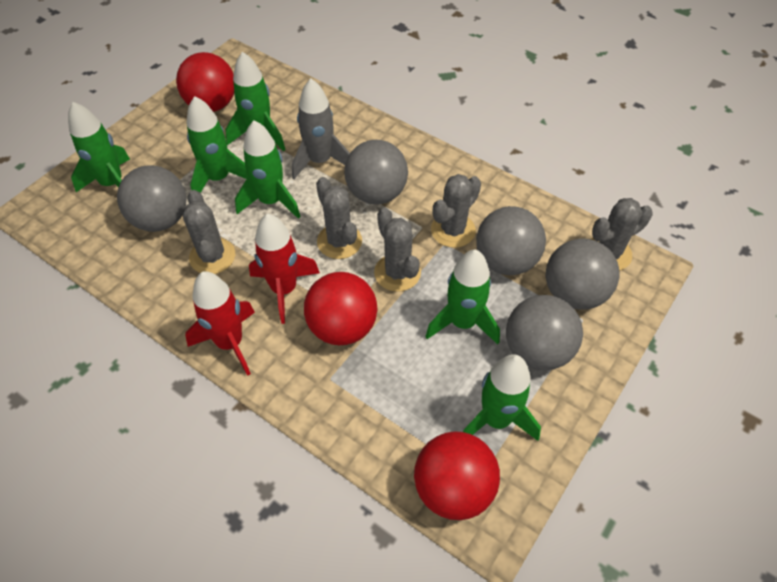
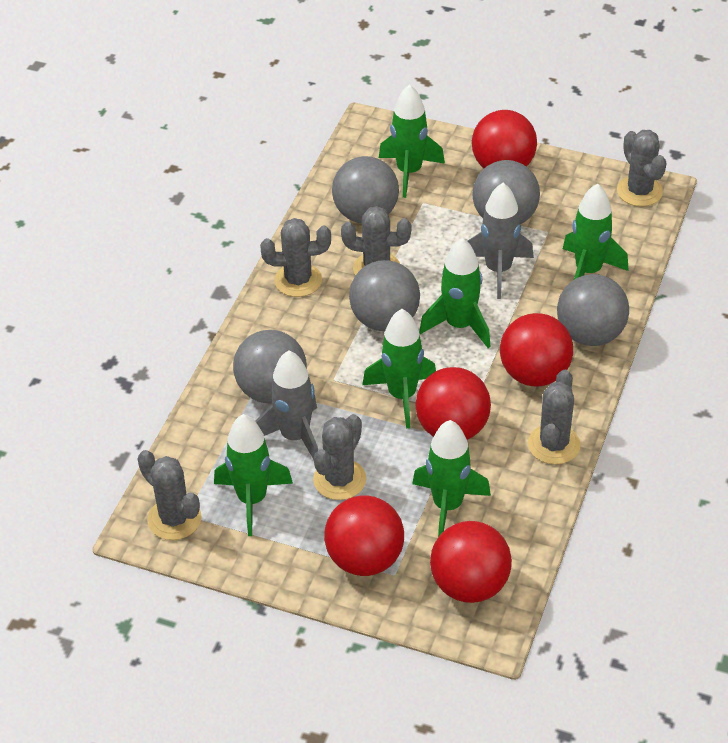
grey cactus: 5 -> 6
grey rocket: 1 -> 2
red ball: 3 -> 5
red rocket: 2 -> 0

